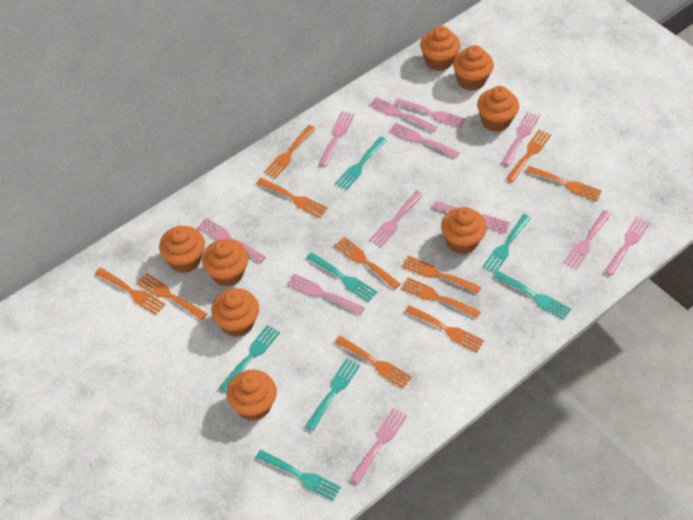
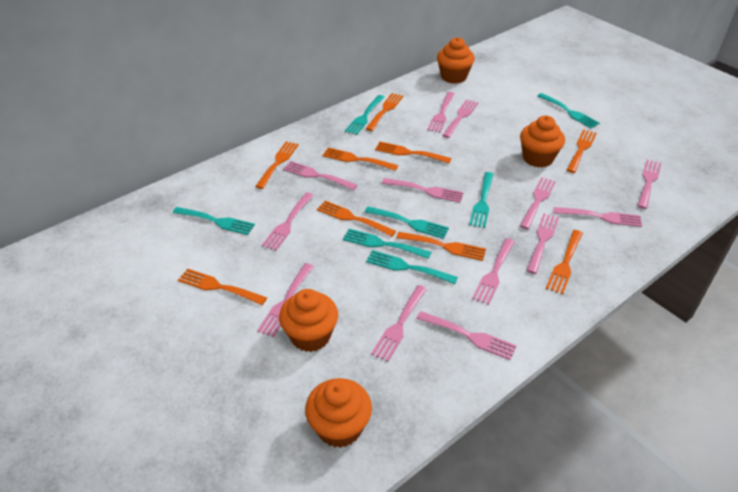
orange cupcake: 8 -> 4
orange fork: 11 -> 9
pink fork: 12 -> 13

